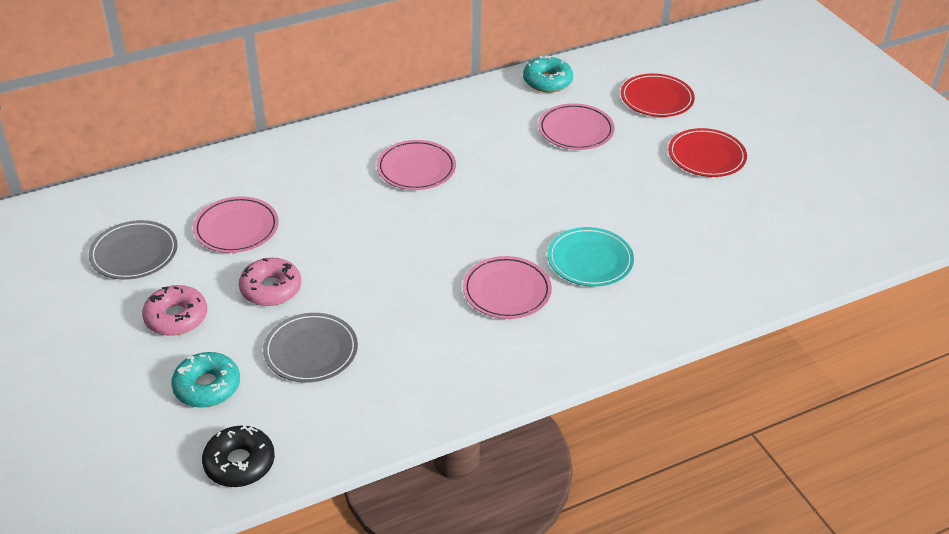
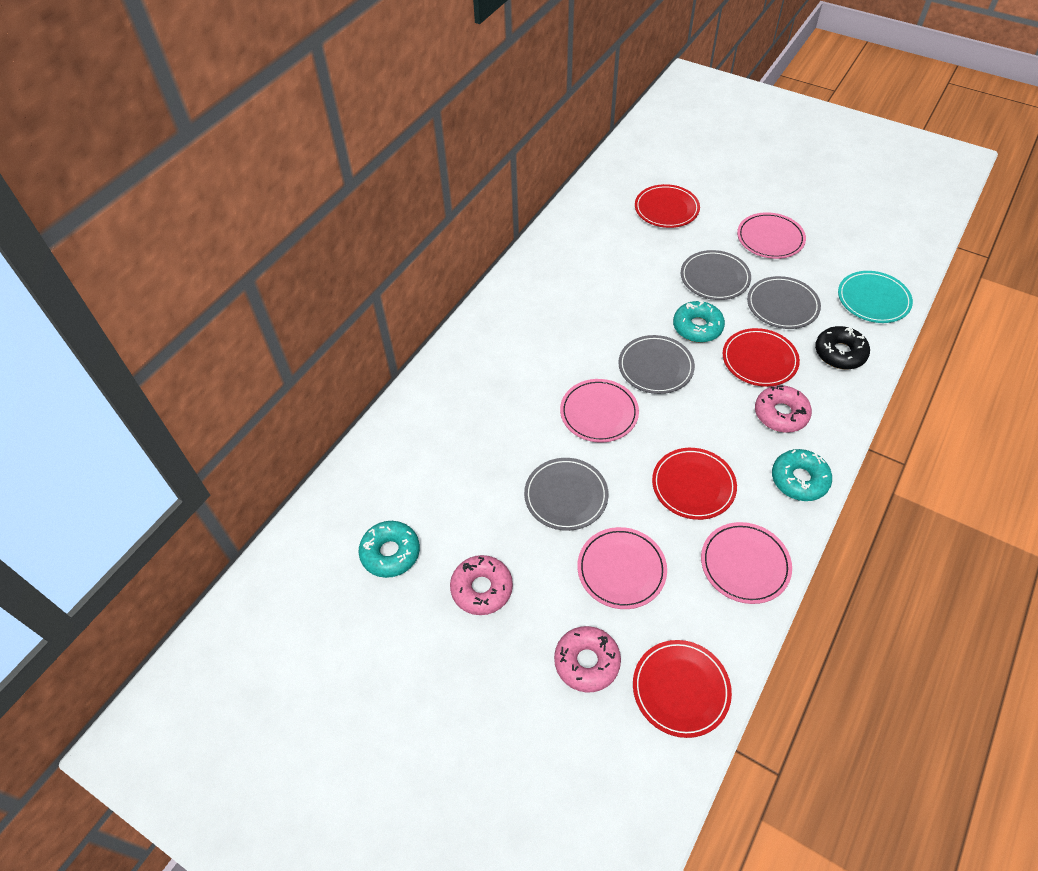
grey plate: 2 -> 4
pink donut: 2 -> 3
red plate: 2 -> 4
turquoise donut: 2 -> 3

